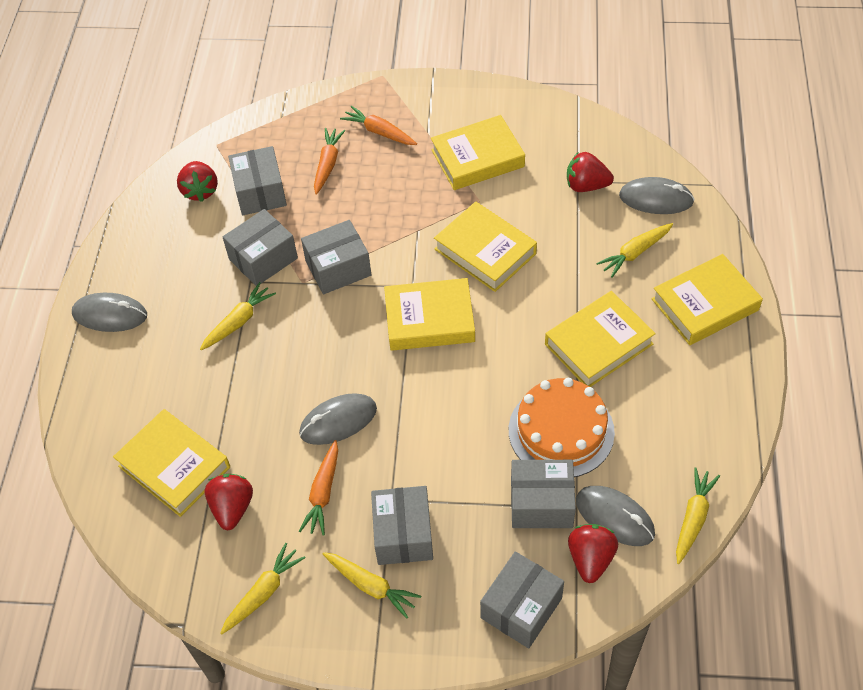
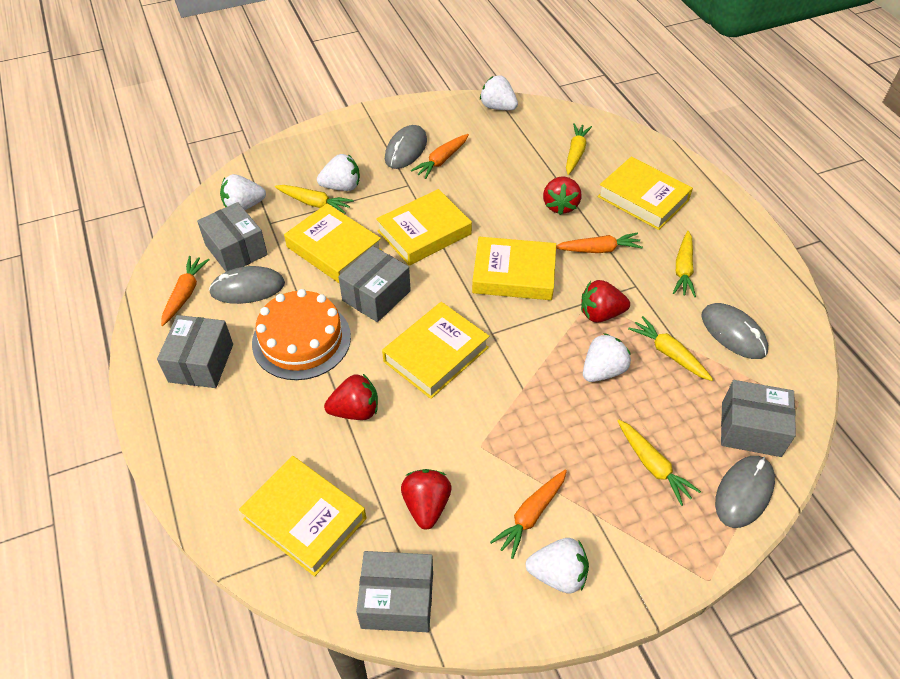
grey box: 6 -> 5
orange carrot: 3 -> 4
white strawberry: 0 -> 5

